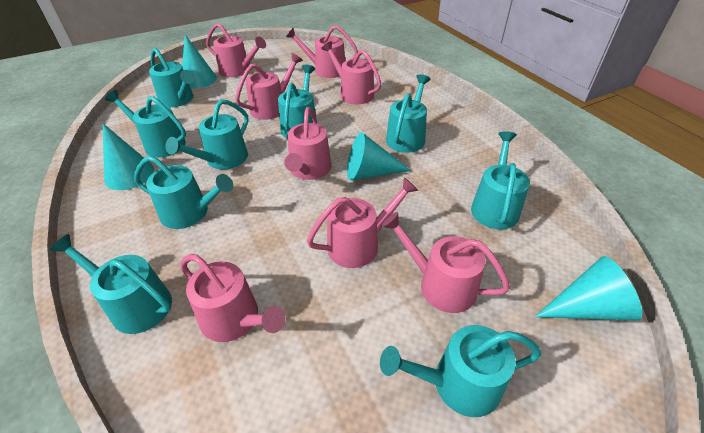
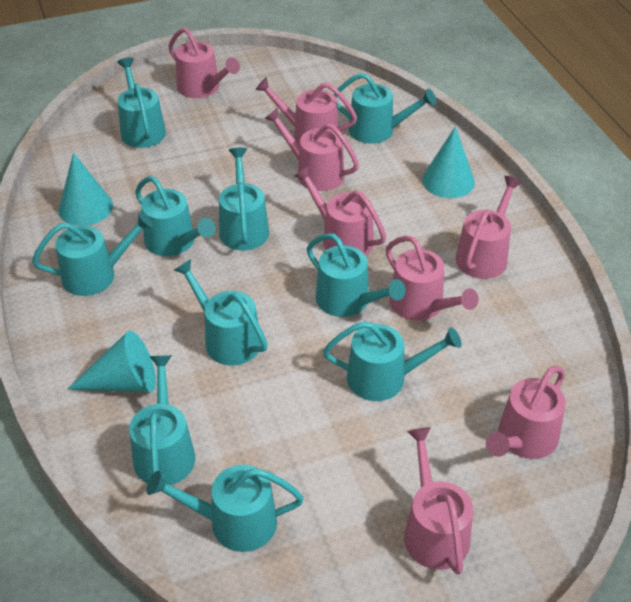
turquoise cone: 4 -> 3
turquoise watering can: 9 -> 10

